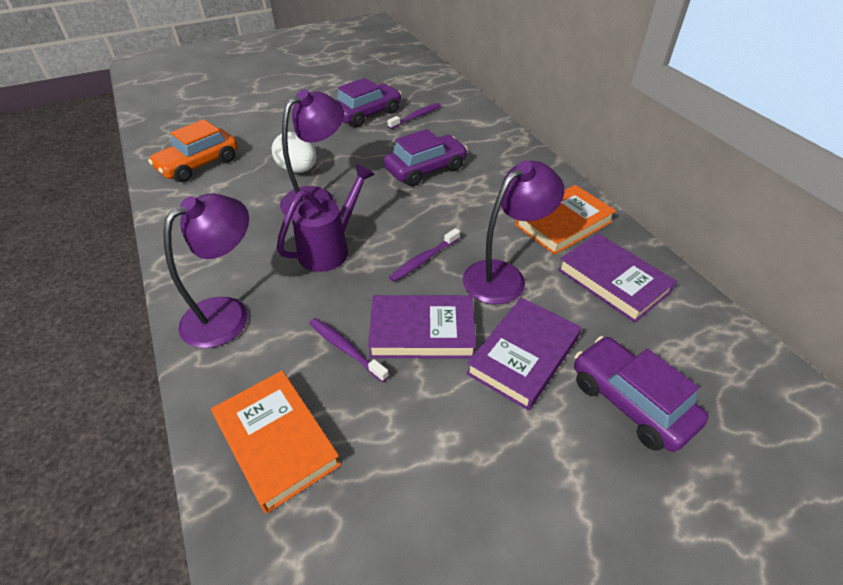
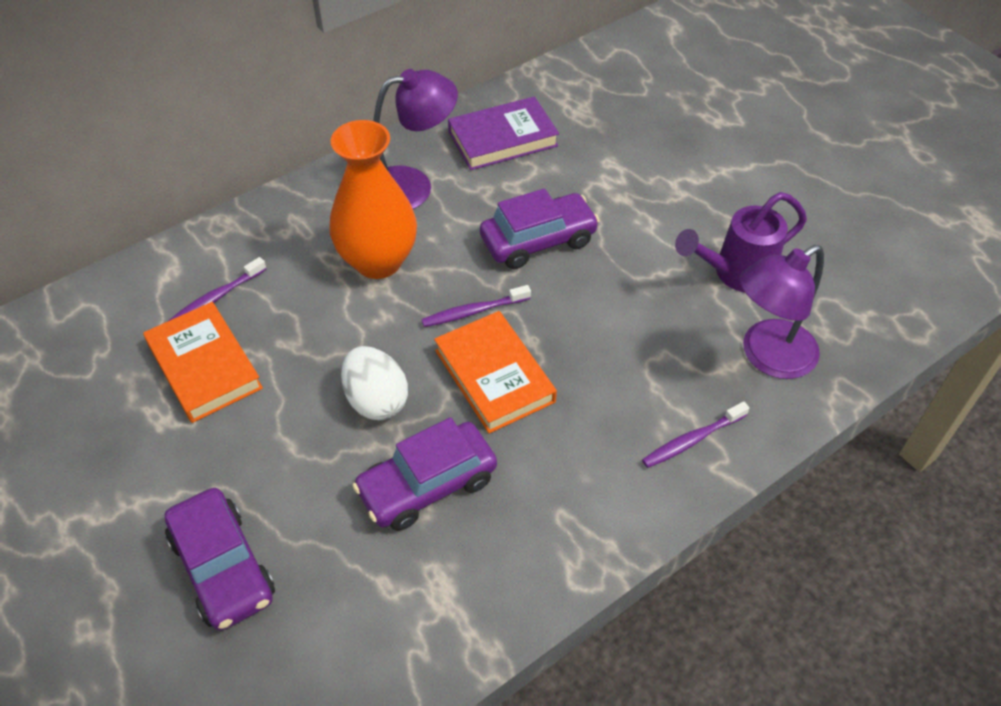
orange car: 1 -> 0
orange vase: 0 -> 1
purple book: 3 -> 1
purple lamp: 3 -> 2

